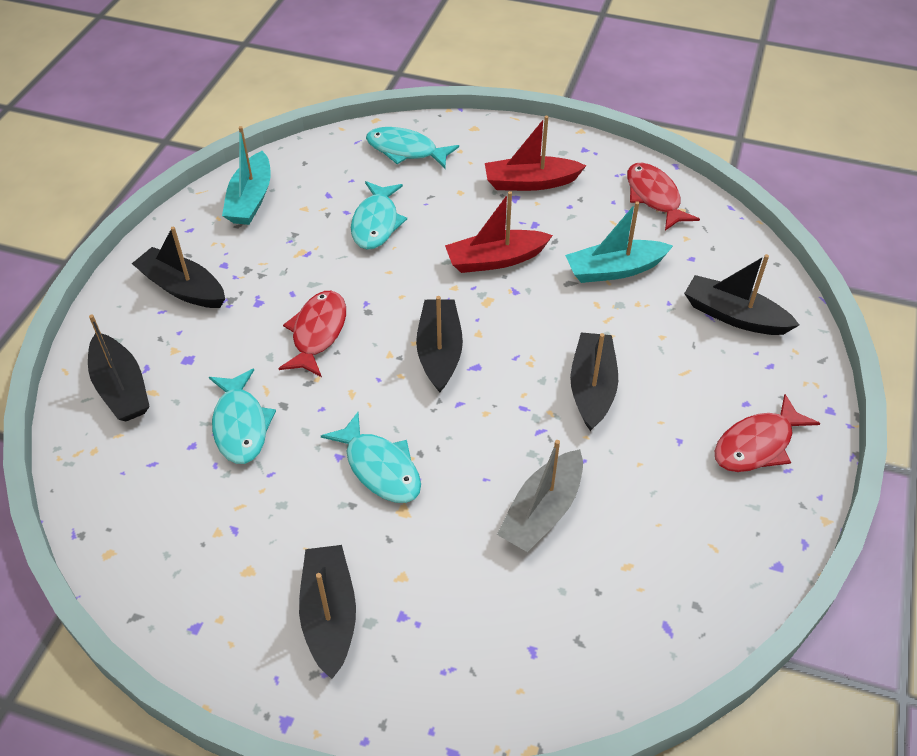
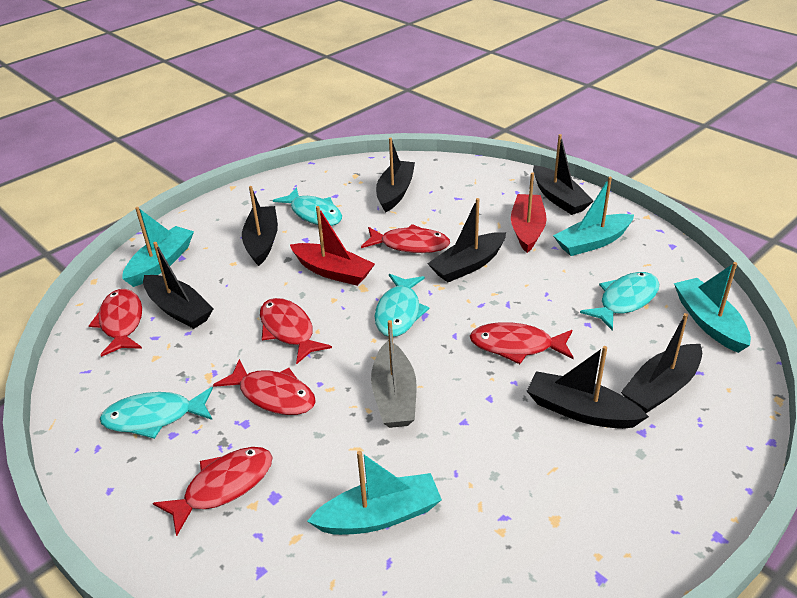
black boat: 6 -> 7
red fish: 3 -> 6
turquoise boat: 2 -> 4

